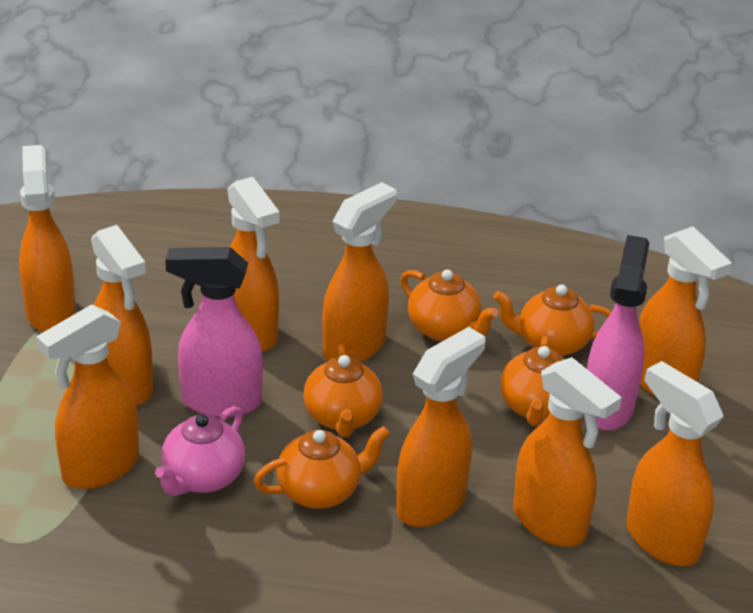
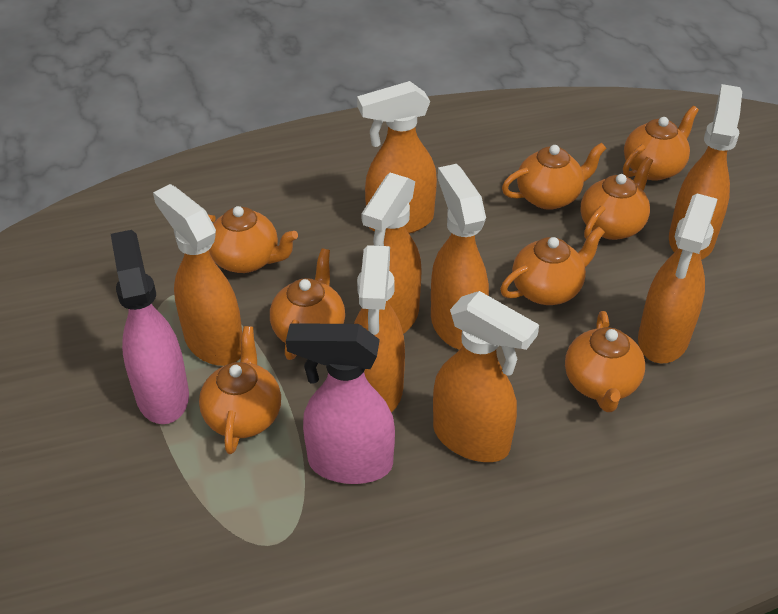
orange spray bottle: 9 -> 8
orange teapot: 5 -> 8
pink teapot: 1 -> 0

